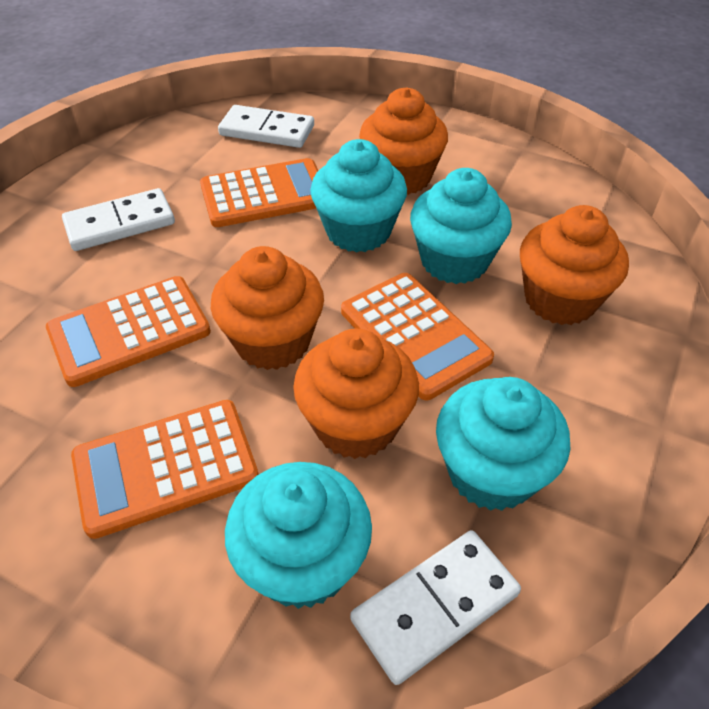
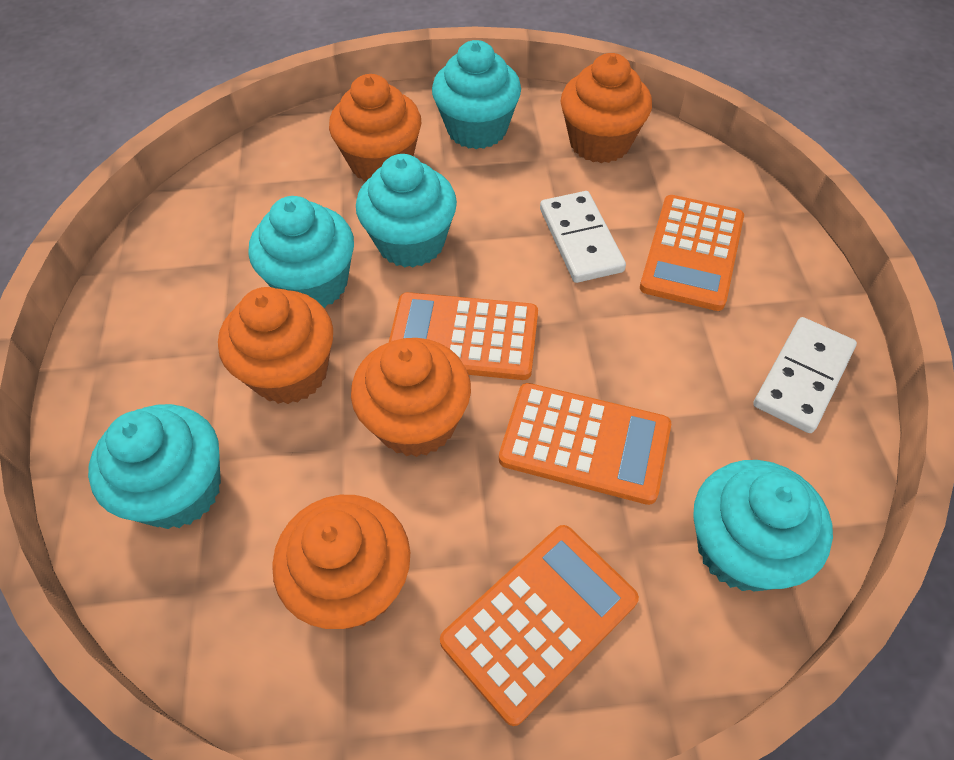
orange cupcake: 4 -> 5
turquoise cupcake: 4 -> 5
white domino: 3 -> 2

